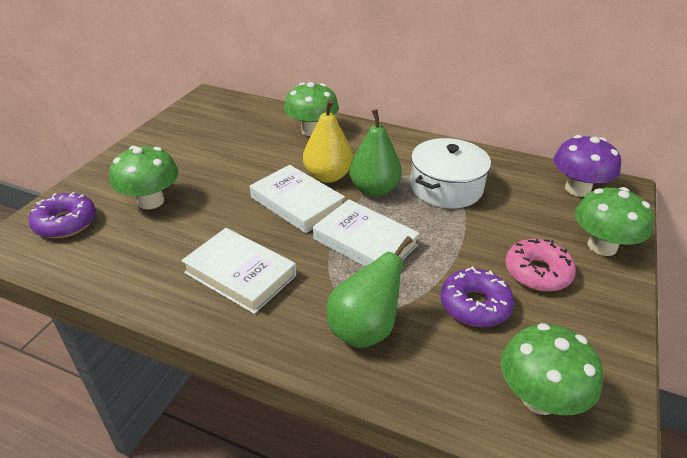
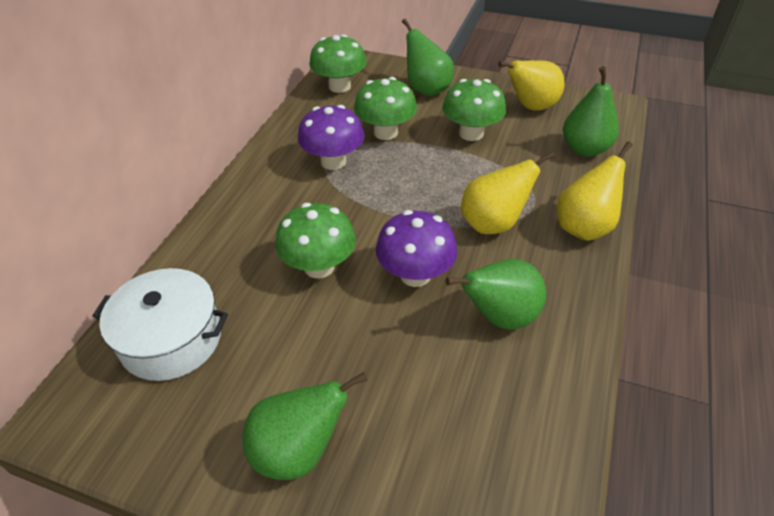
green pear: 2 -> 4
pink donut: 1 -> 0
purple donut: 2 -> 0
purple mushroom: 1 -> 2
white book: 3 -> 0
yellow pear: 1 -> 3

